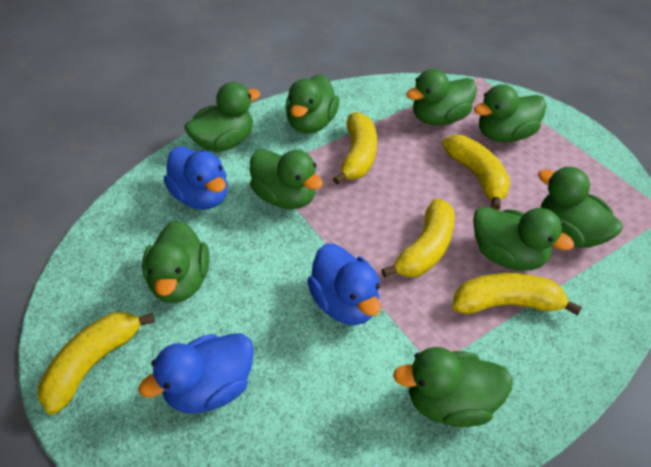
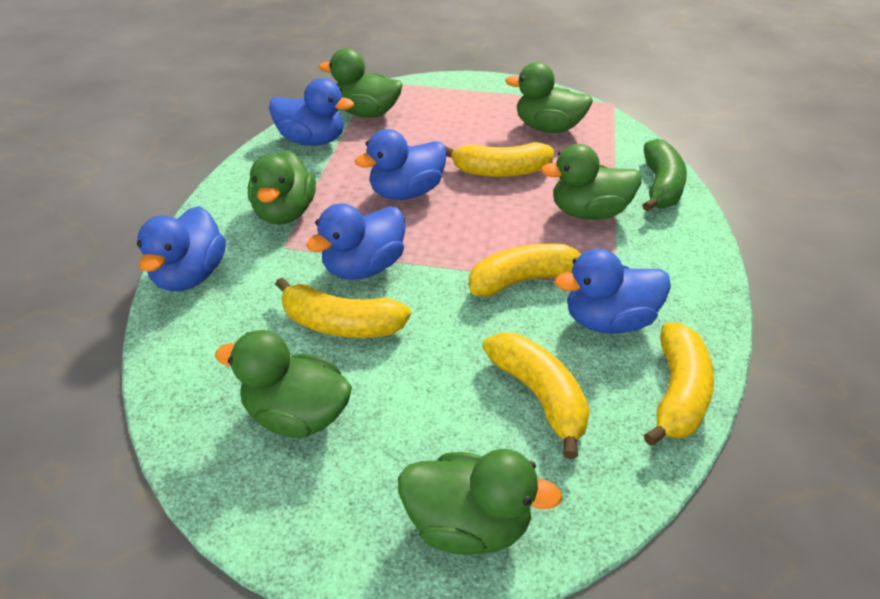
blue duck: 3 -> 5
green banana: 0 -> 1
green duck: 9 -> 6

